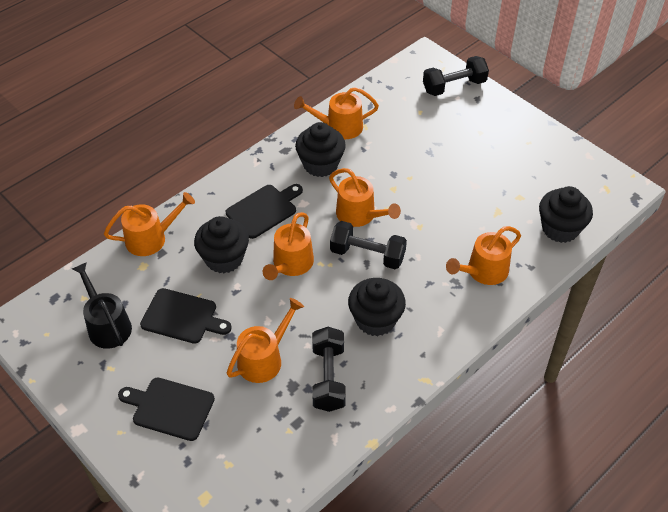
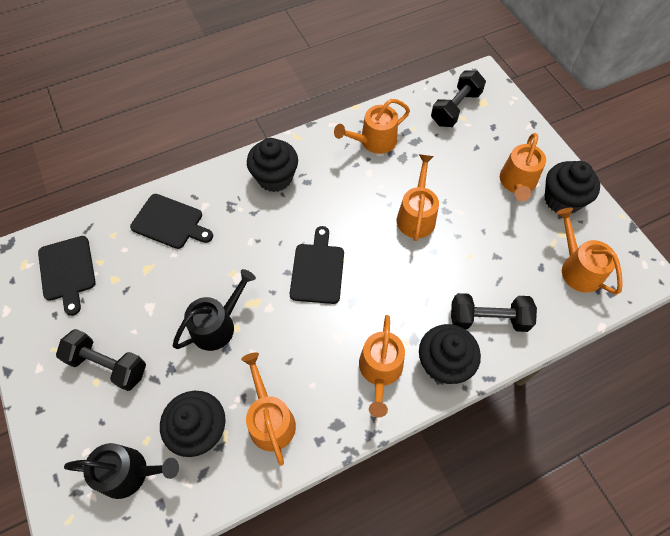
black watering can: 1 -> 2

